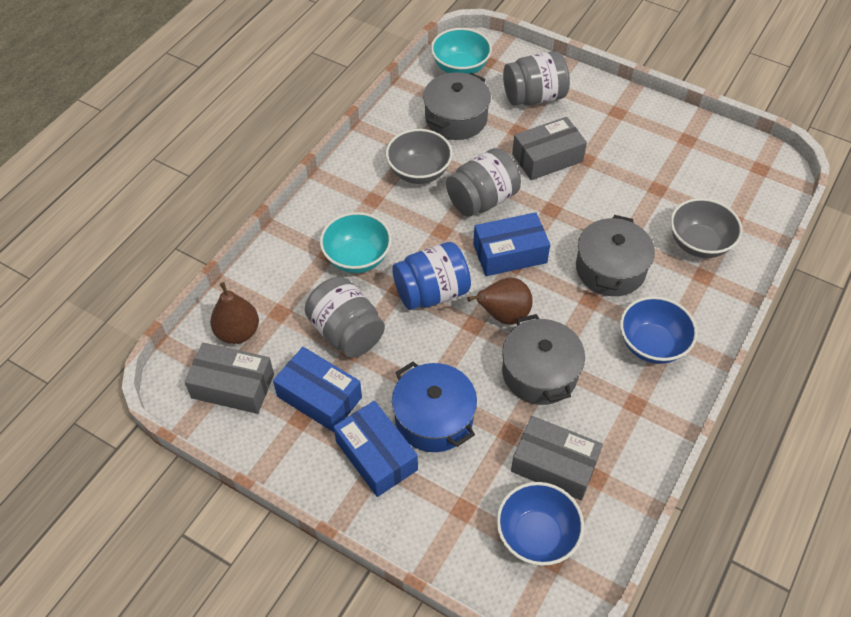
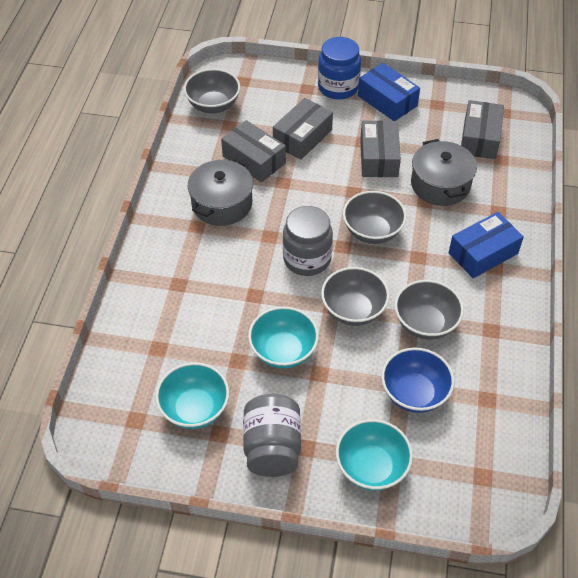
blue bowl: 2 -> 1
blue box: 3 -> 2
blue pot: 1 -> 0
brown pear: 2 -> 0
grey bowl: 2 -> 4
grey box: 3 -> 4
grey jar: 3 -> 2
grey pot: 3 -> 2
turquoise bowl: 2 -> 3

